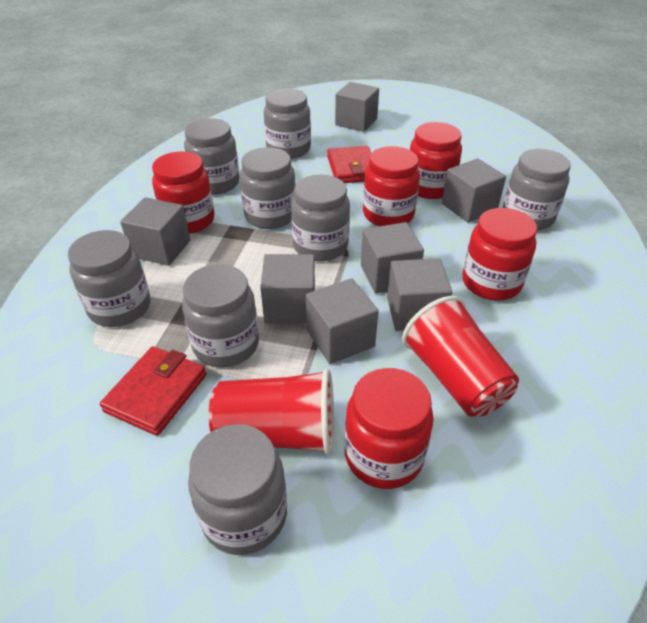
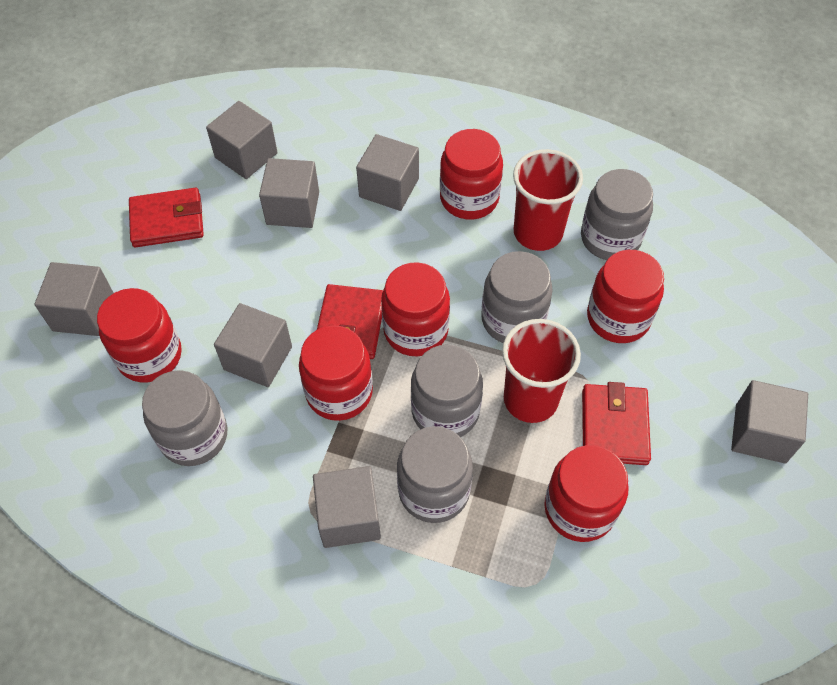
grey jar: 8 -> 5
red jar: 5 -> 6
red wallet: 2 -> 3

